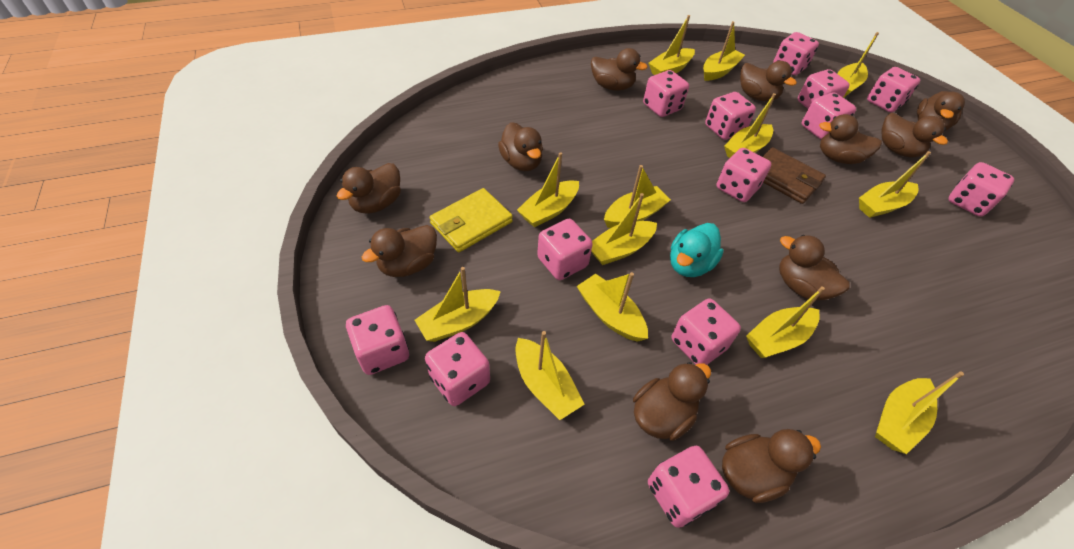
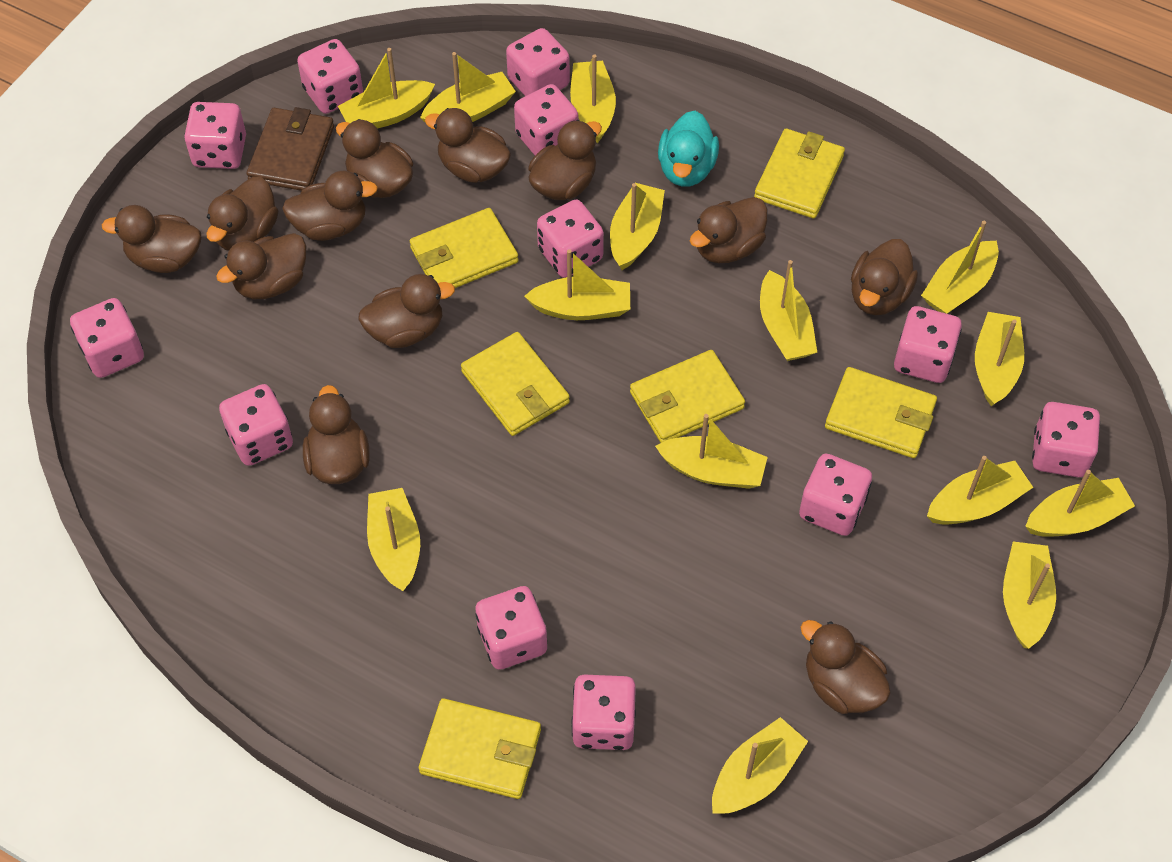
brown duck: 11 -> 12
pink dice: 13 -> 12
yellow boat: 13 -> 14
yellow wallet: 1 -> 6

